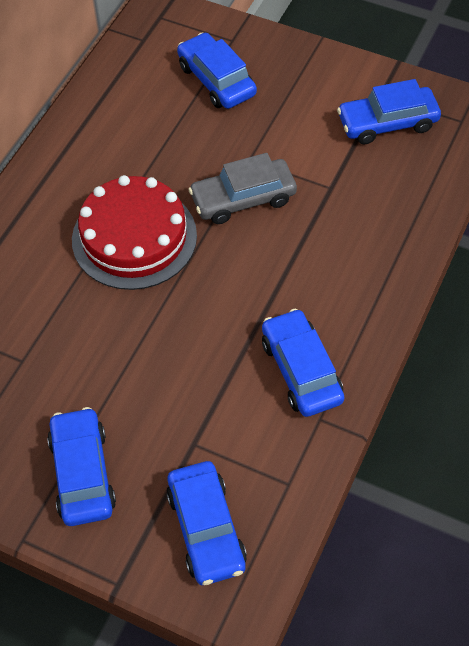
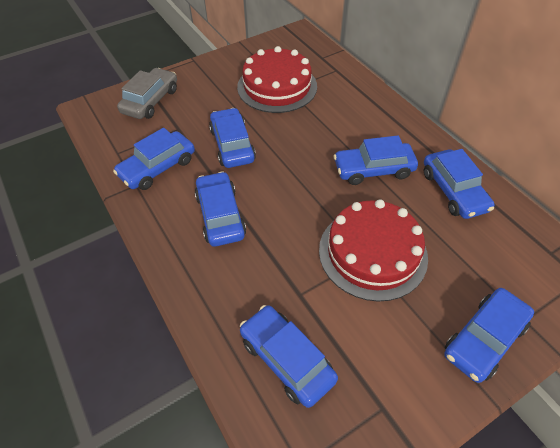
blue car: 5 -> 7
red cake: 1 -> 2

